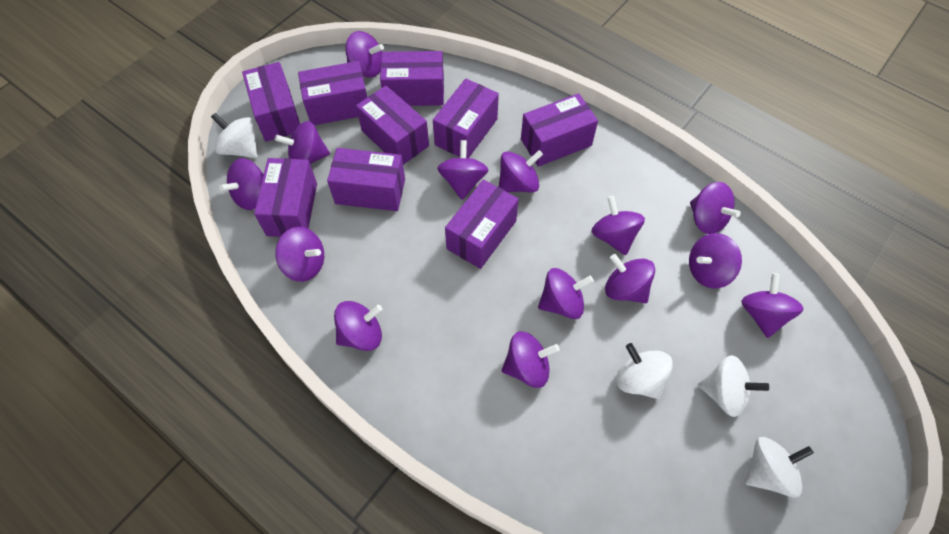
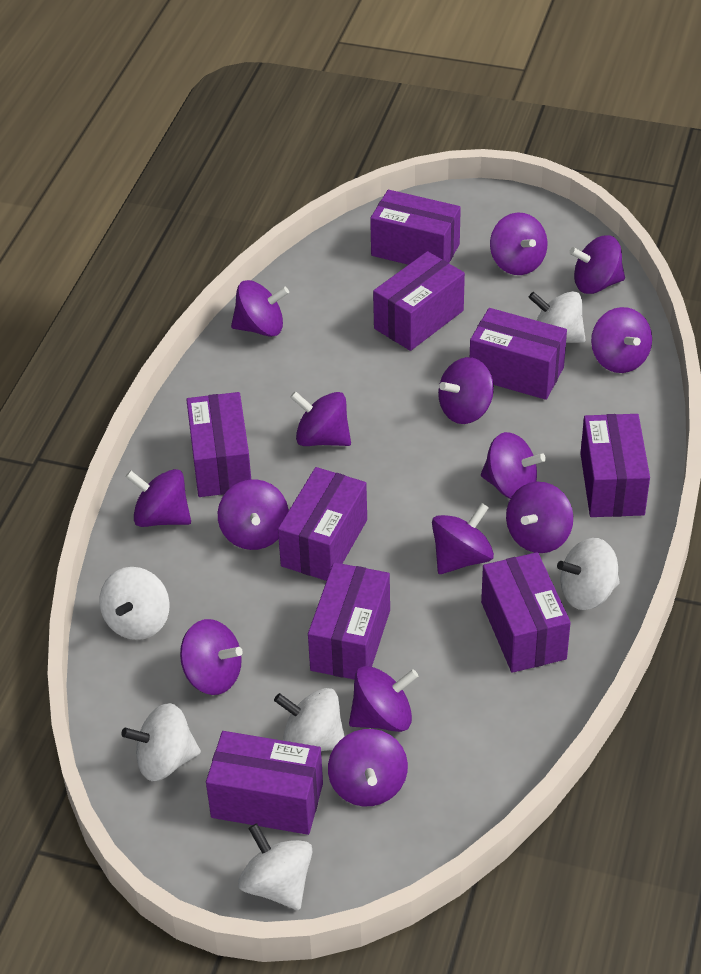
white spinning top: 4 -> 6

